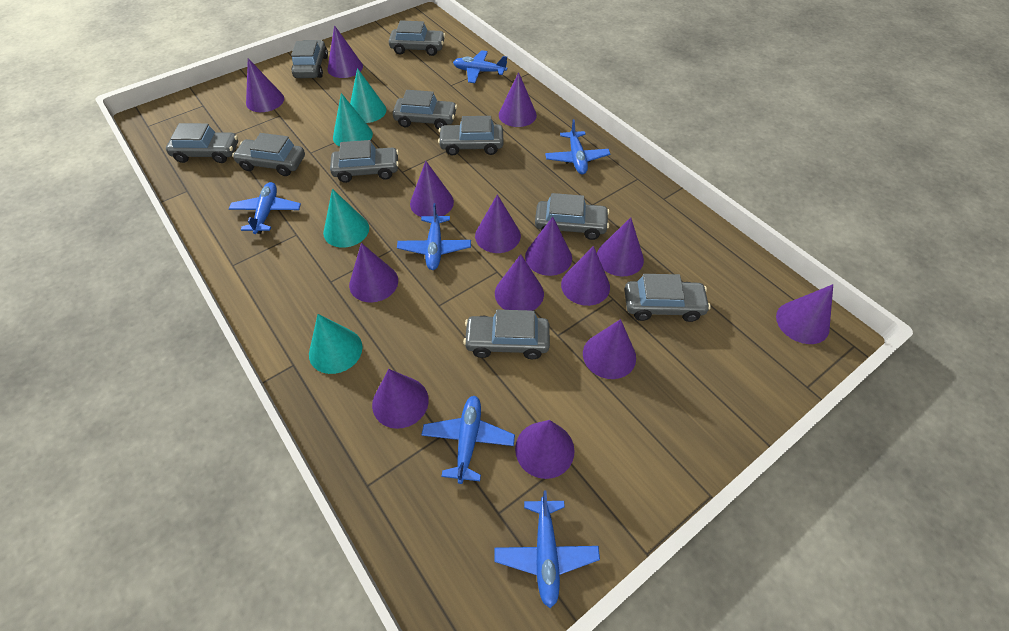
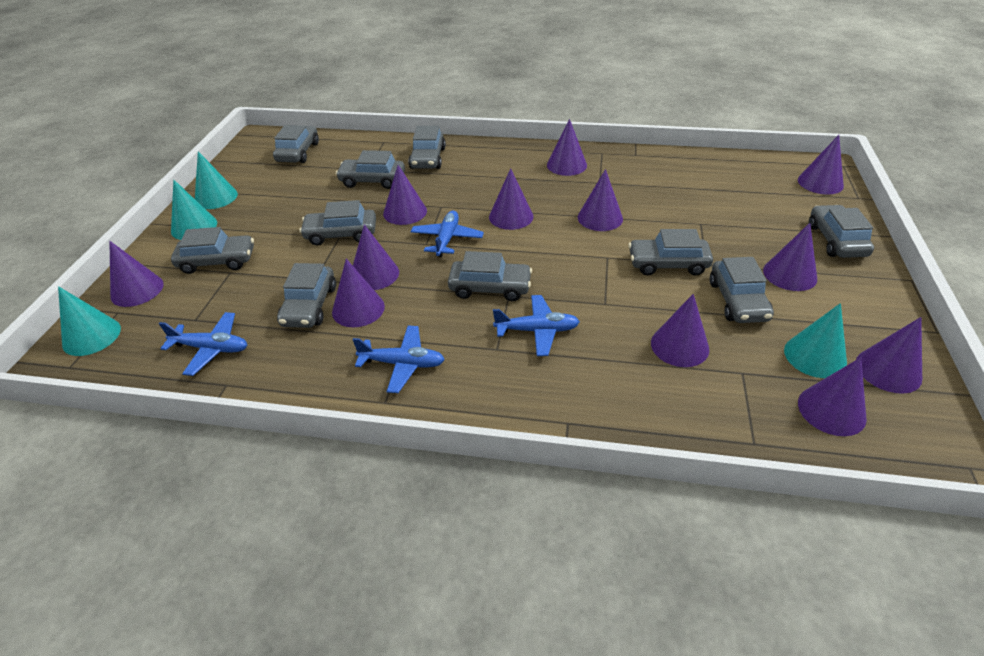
blue plane: 6 -> 4
purple cone: 14 -> 12

